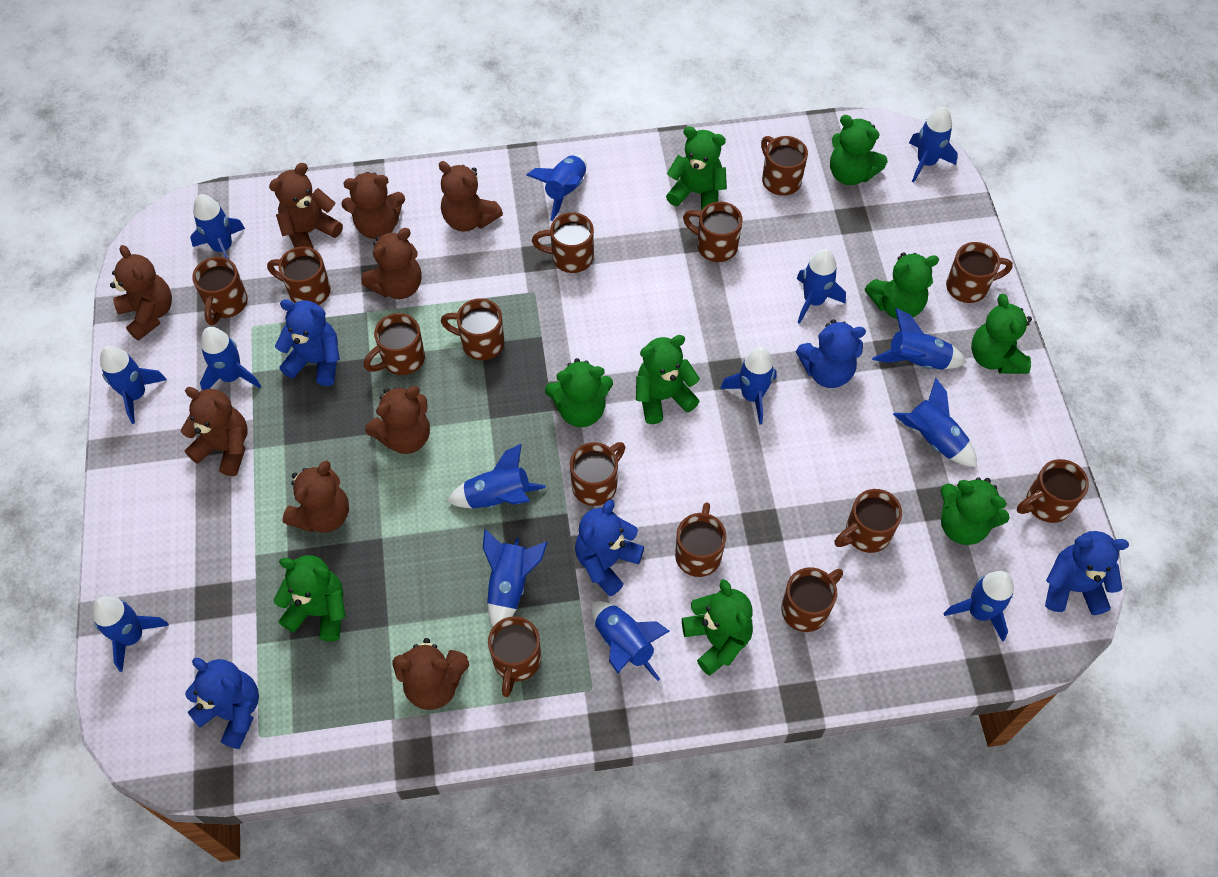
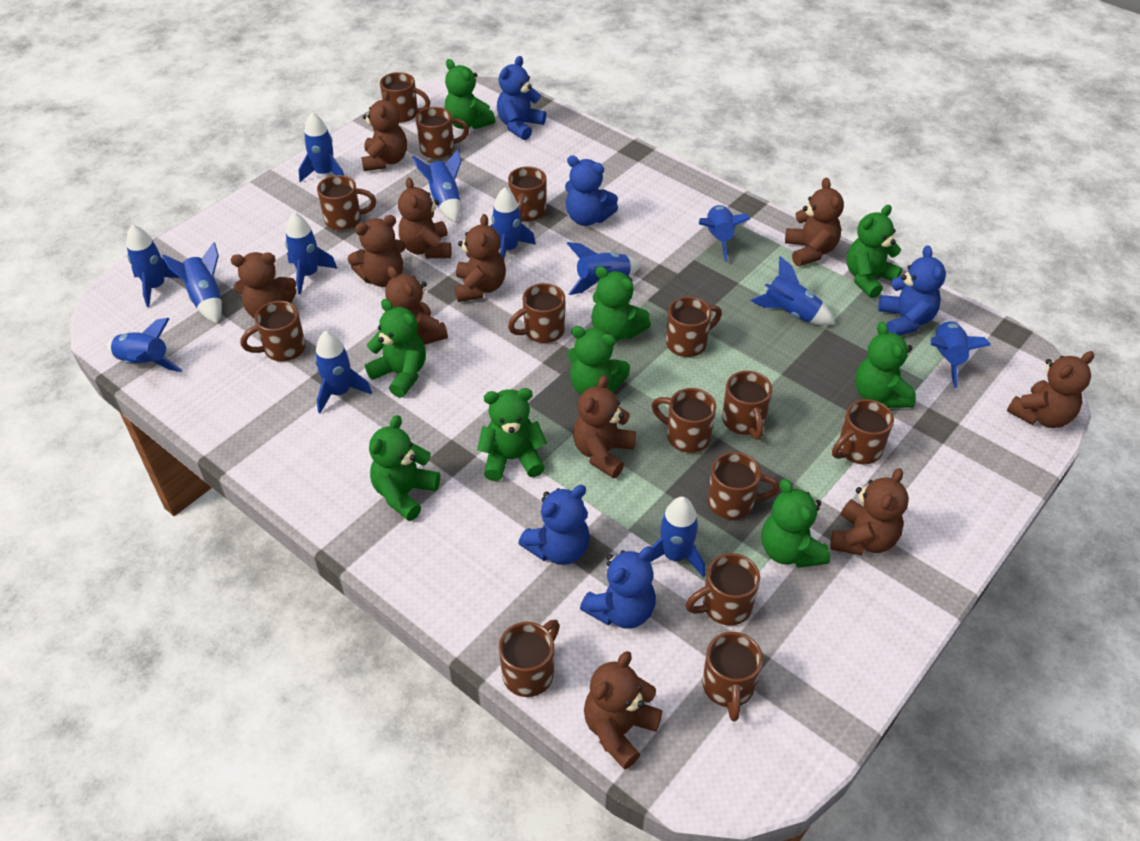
blue rocket: 14 -> 13
brown teddy bear: 9 -> 11

